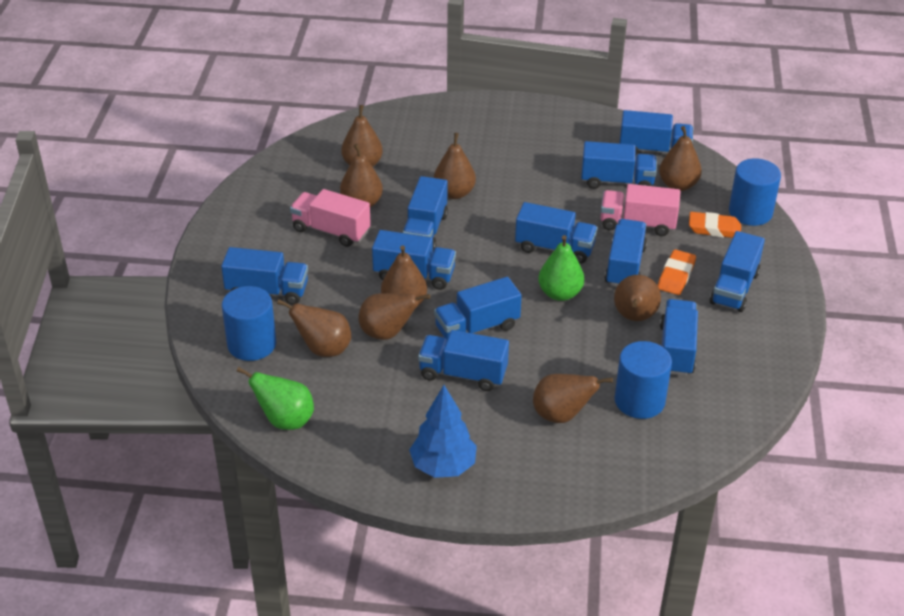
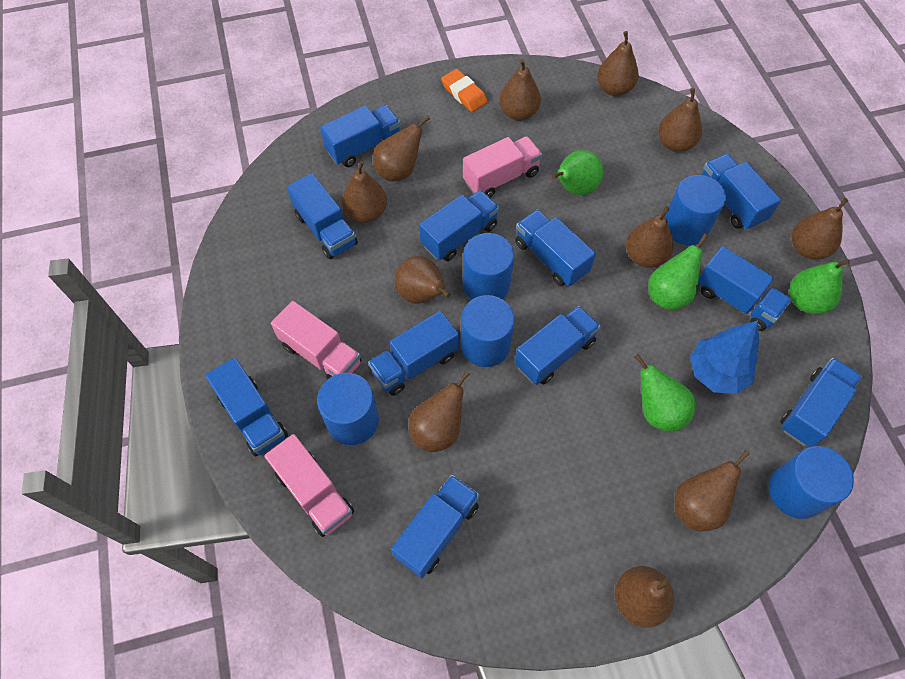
blue cylinder: 3 -> 5
brown pear: 9 -> 11
green pear: 2 -> 4
orange eraser: 2 -> 1
pink truck: 2 -> 3

